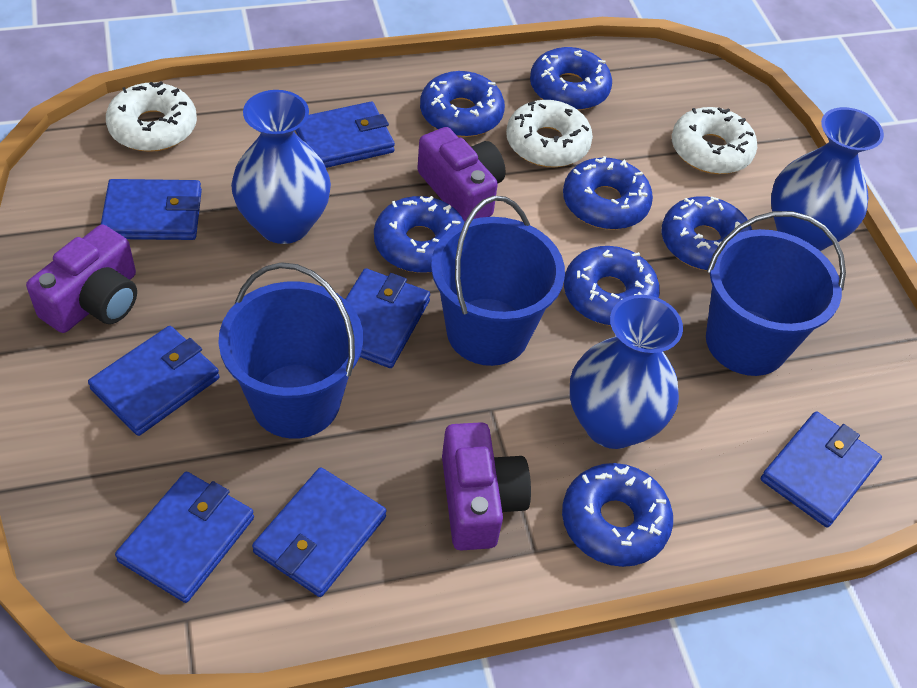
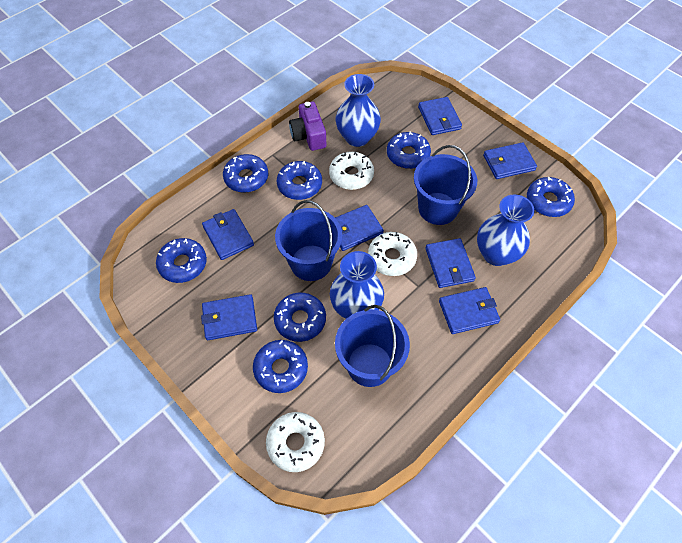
purple camera: 3 -> 1

